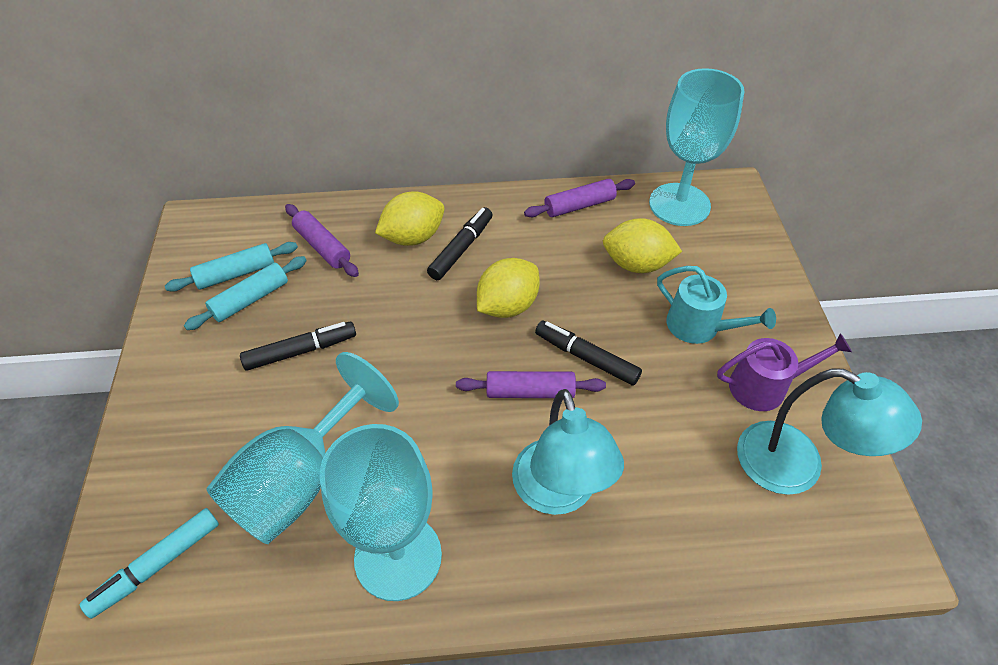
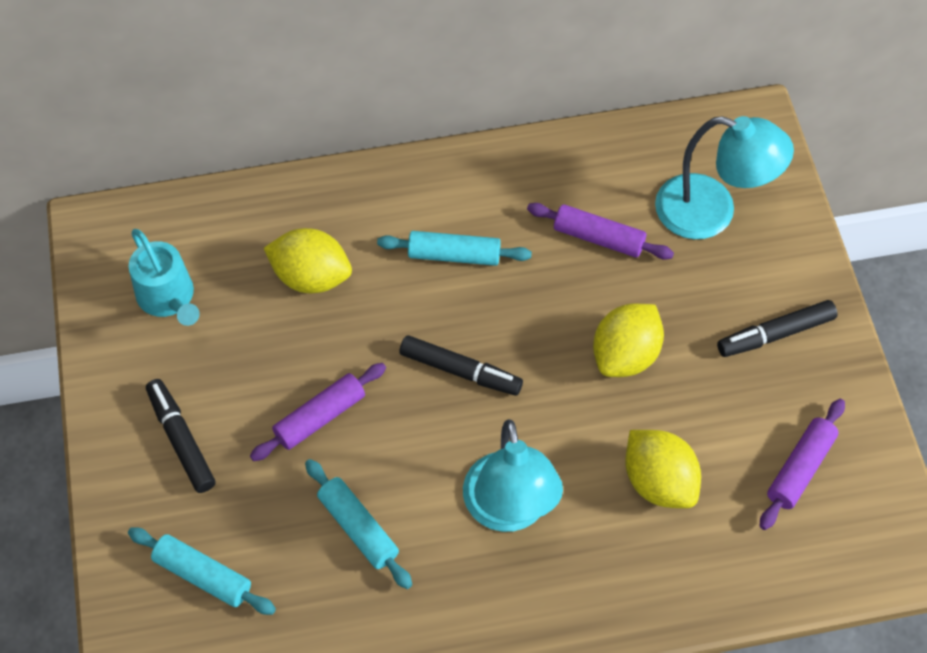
purple watering can: 1 -> 0
turquoise goblet: 3 -> 0
turquoise marker: 1 -> 0
turquoise rolling pin: 2 -> 3

